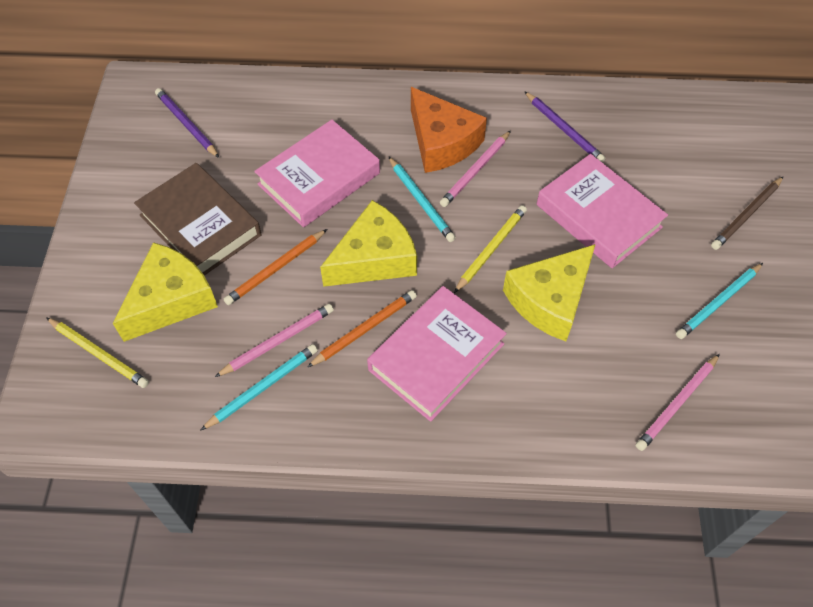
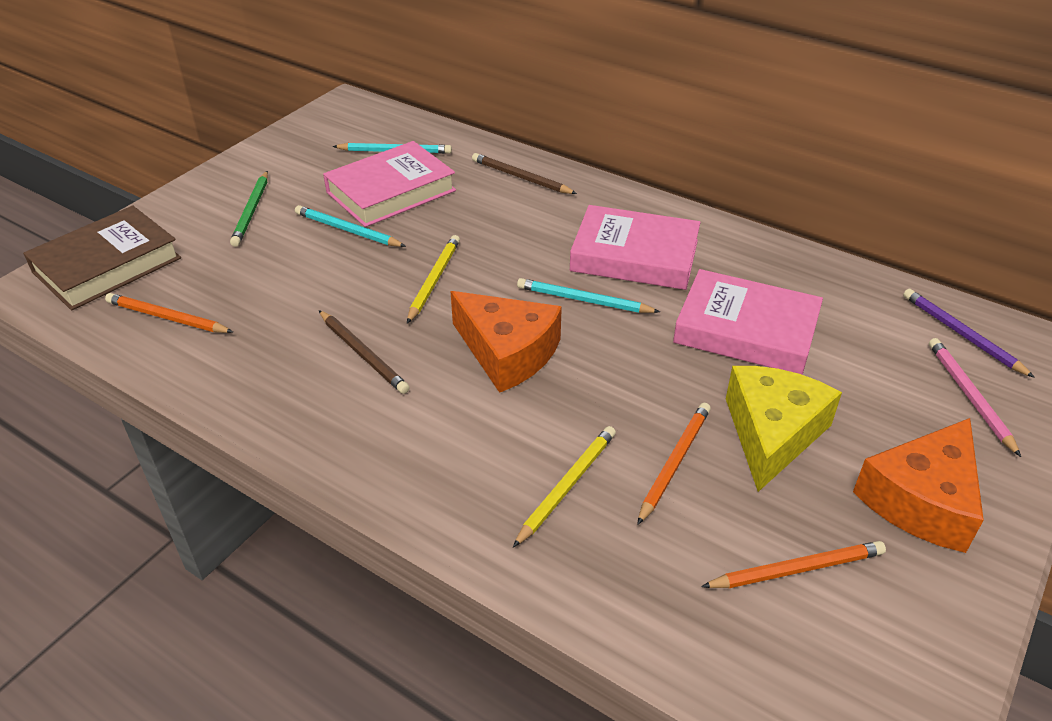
brown pencil: 1 -> 2
green pencil: 0 -> 1
orange cheese: 1 -> 2
orange pencil: 2 -> 3
pink pencil: 3 -> 1
purple pencil: 2 -> 1
yellow cheese: 3 -> 1

